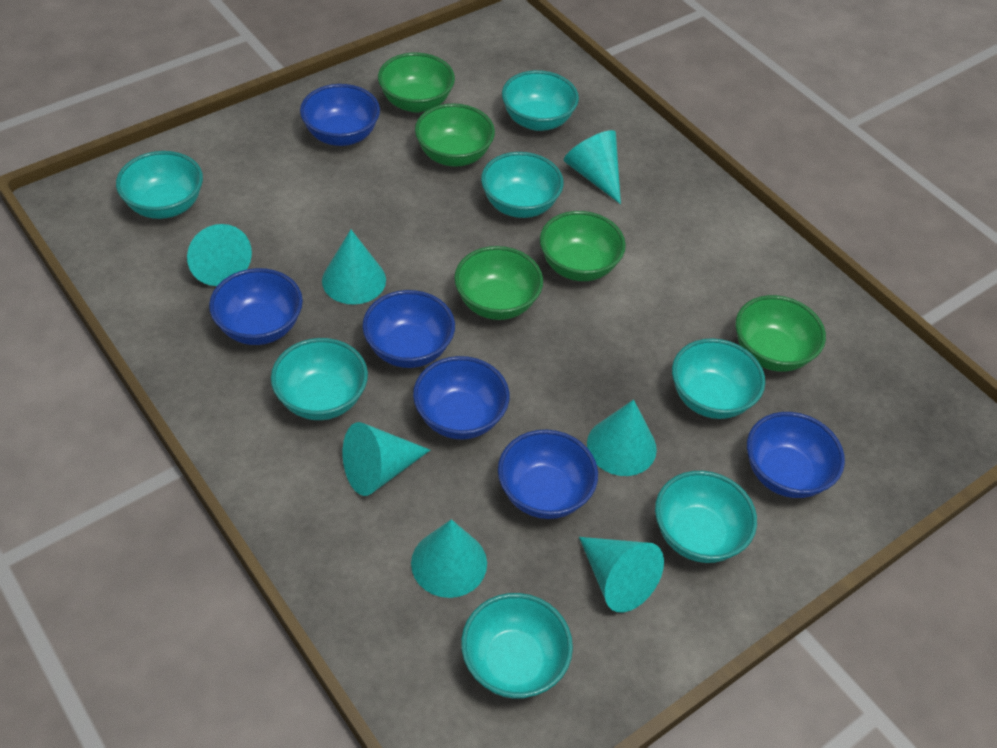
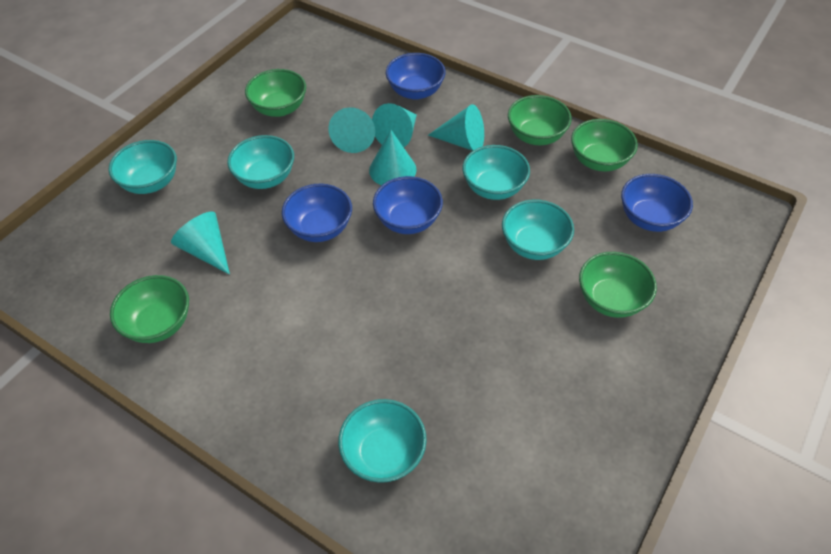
blue bowl: 6 -> 4
turquoise bowl: 7 -> 5
turquoise cone: 7 -> 5

